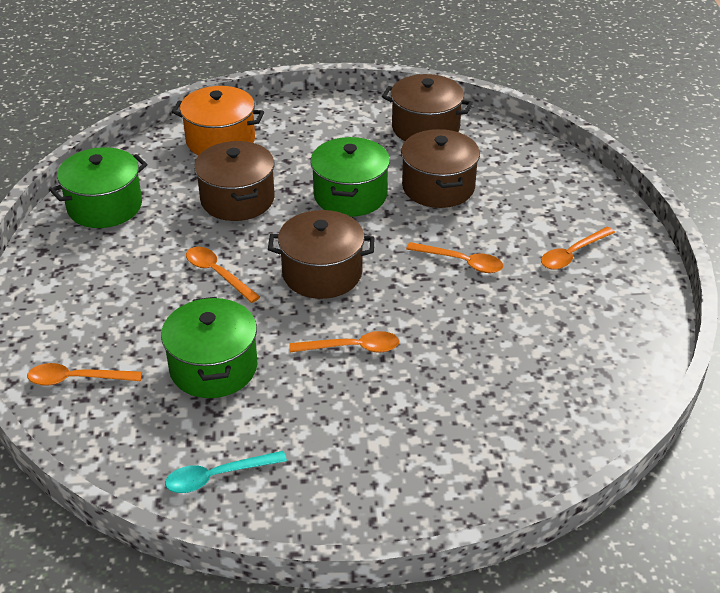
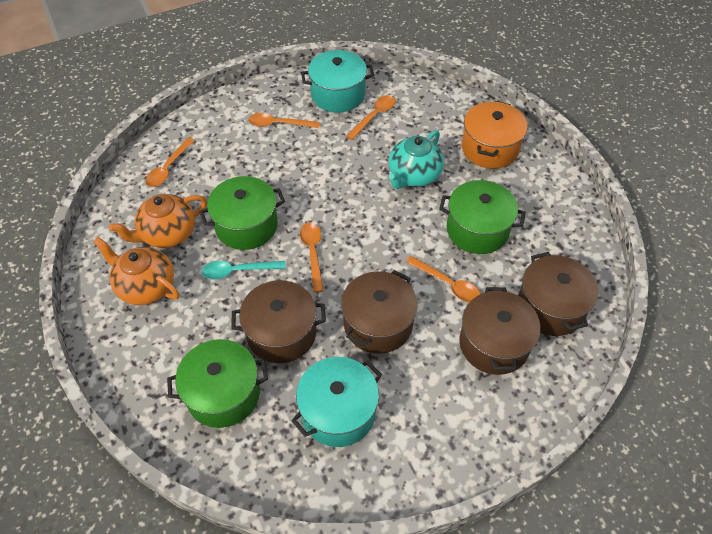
orange teapot: 0 -> 2
turquoise pot: 0 -> 2
turquoise teapot: 0 -> 1

